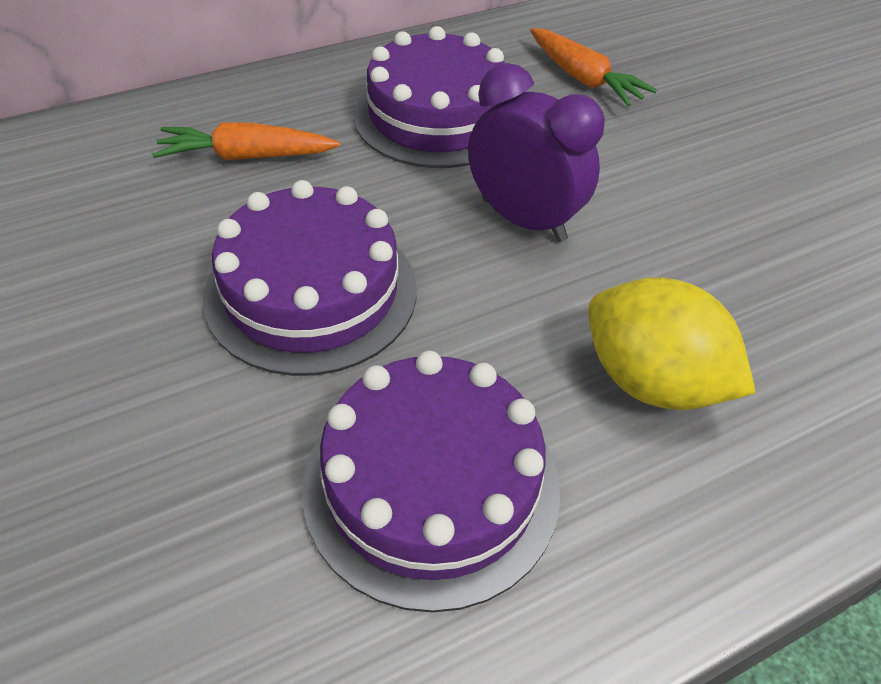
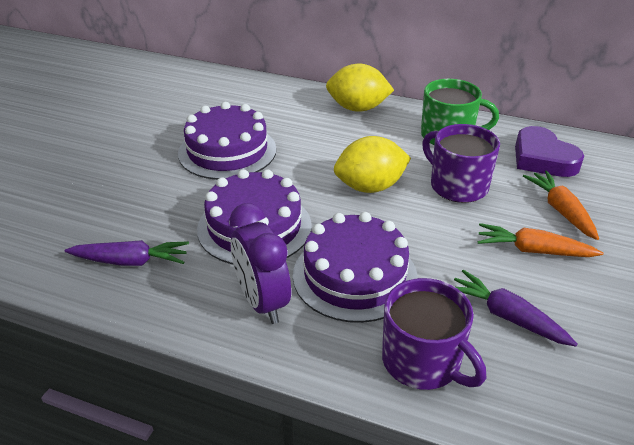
green mug: 0 -> 1
purple carrot: 0 -> 2
purple heart: 0 -> 1
purple mug: 0 -> 2
yellow lemon: 1 -> 2

